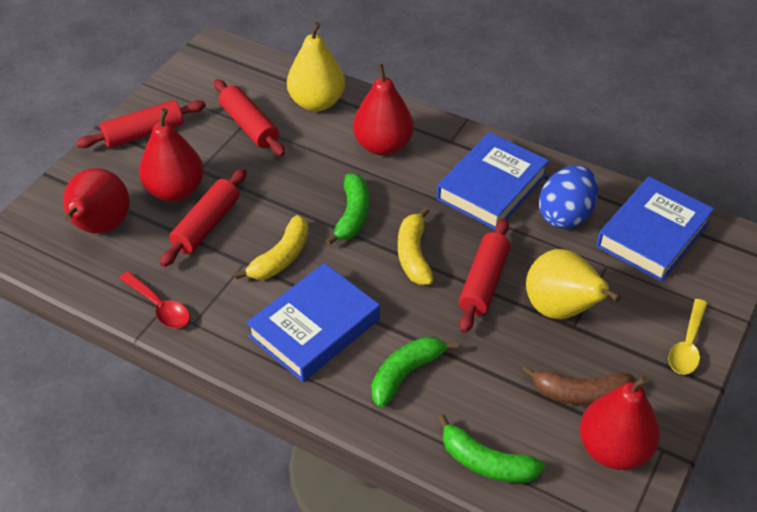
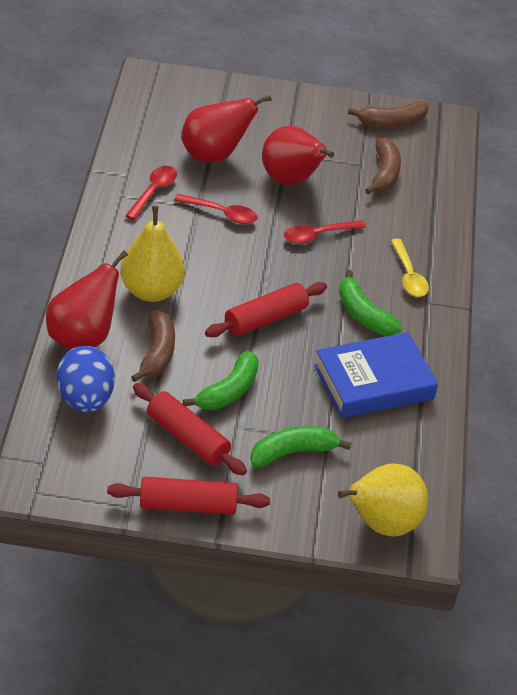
blue book: 3 -> 1
brown banana: 1 -> 3
red pear: 4 -> 3
red rolling pin: 4 -> 3
red spoon: 1 -> 3
yellow banana: 2 -> 0

